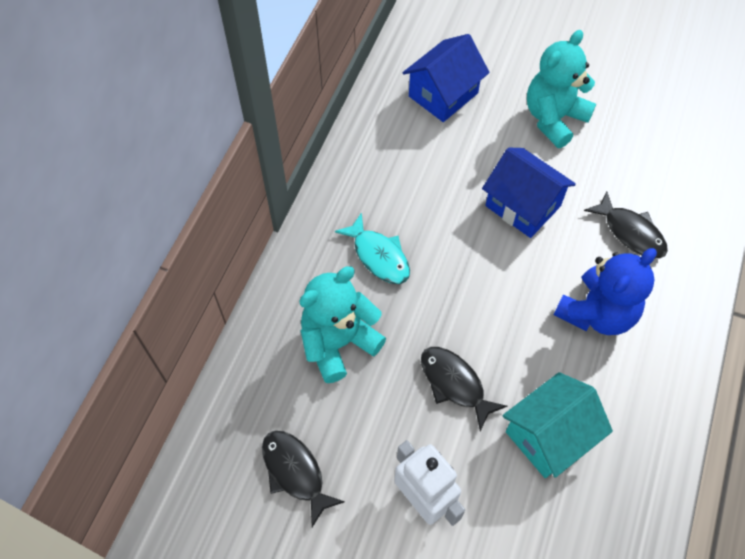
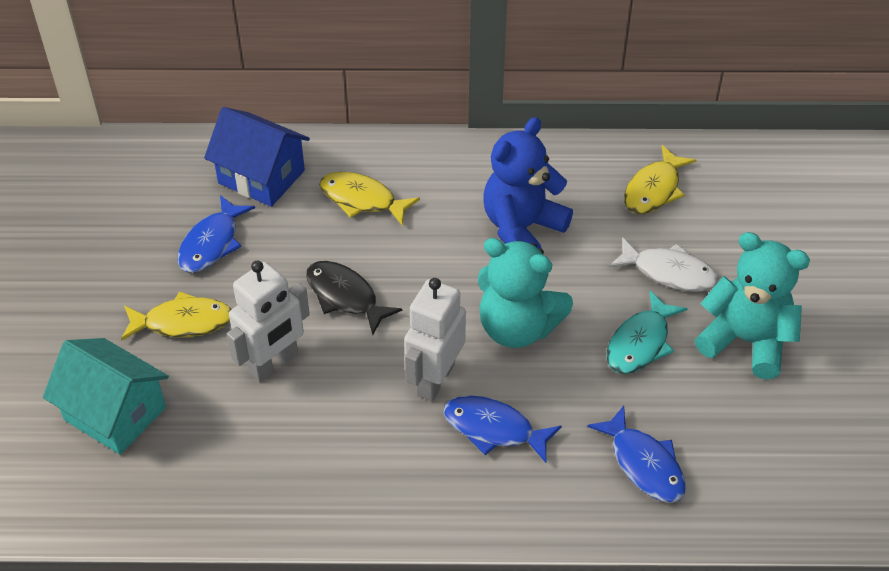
black fish: 3 -> 1
blue fish: 0 -> 3
blue house: 2 -> 1
white fish: 0 -> 1
white robot: 1 -> 2
yellow fish: 0 -> 3

